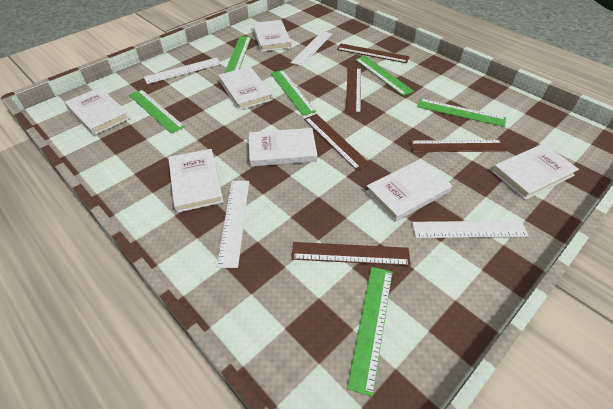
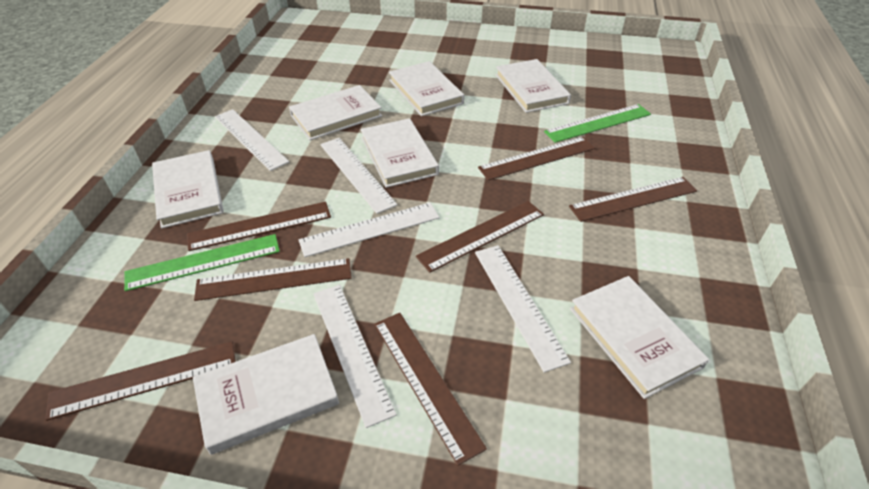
brown ruler: 5 -> 7
green ruler: 6 -> 2
white ruler: 4 -> 5

